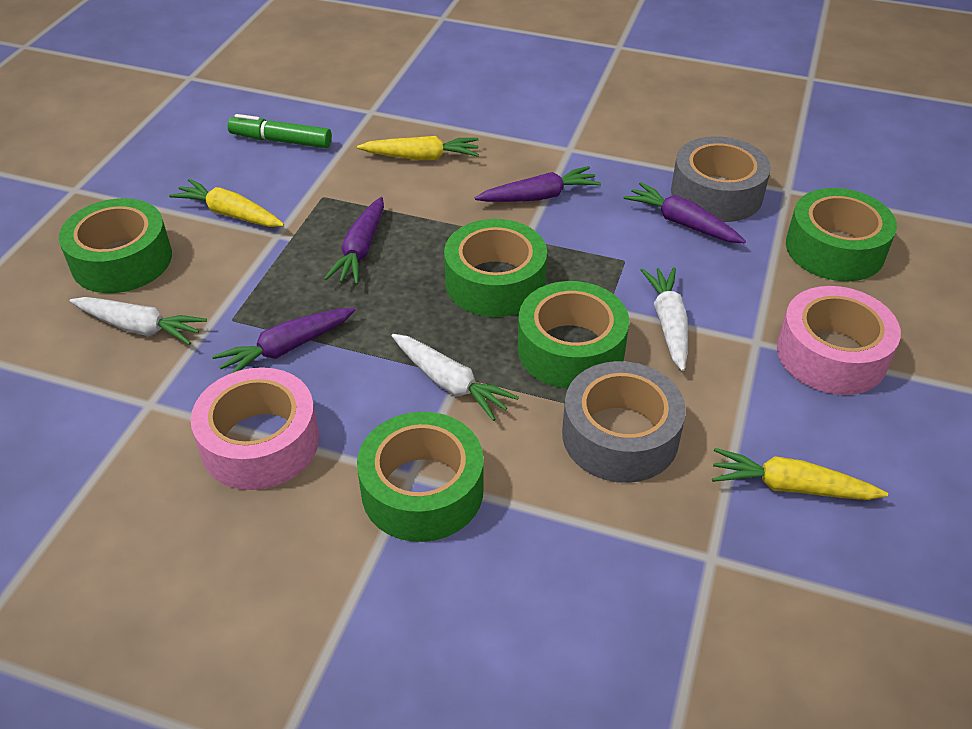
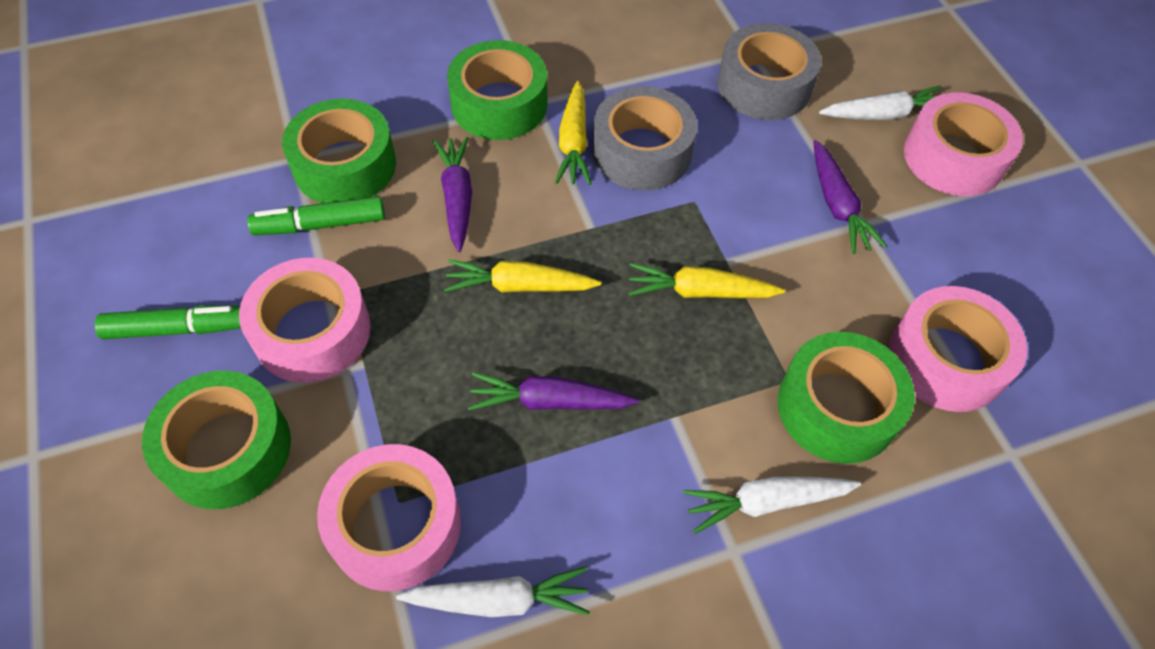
green marker: 1 -> 2
green tape: 5 -> 4
pink tape: 2 -> 4
purple carrot: 4 -> 3

